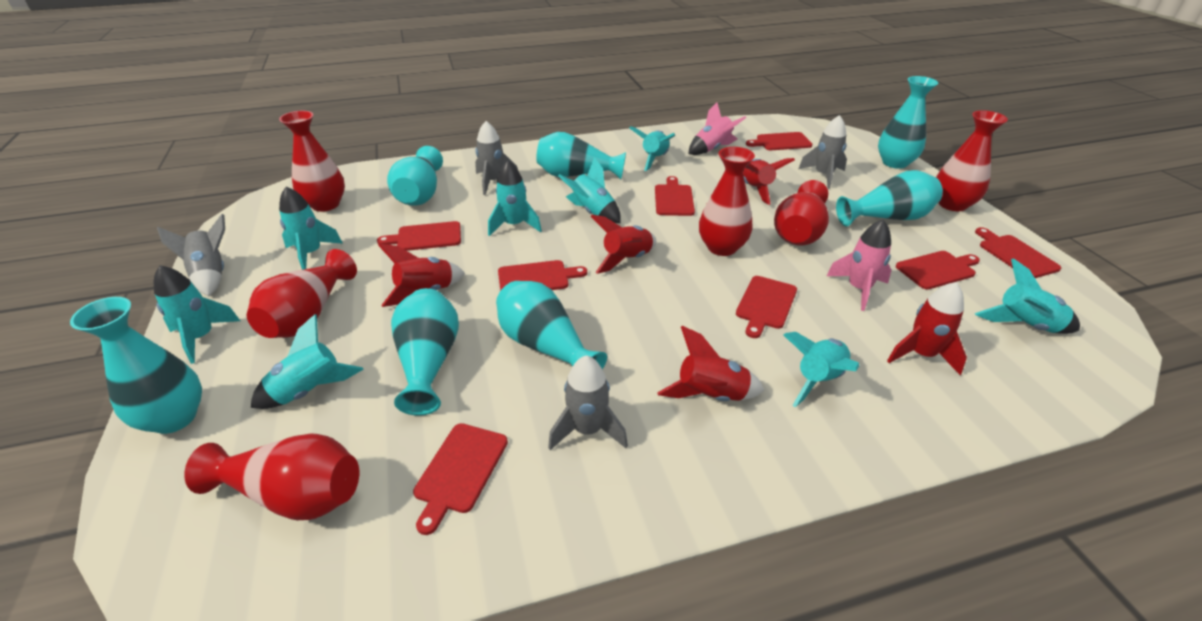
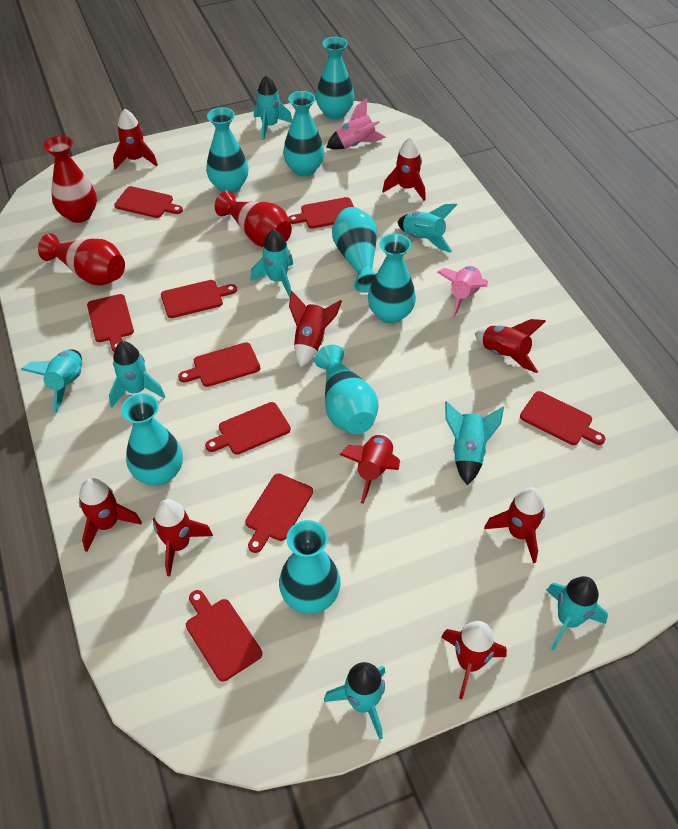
grey rocket: 4 -> 0
red cutting board: 8 -> 9
red rocket: 5 -> 9
red vase: 6 -> 3
turquoise vase: 7 -> 8

